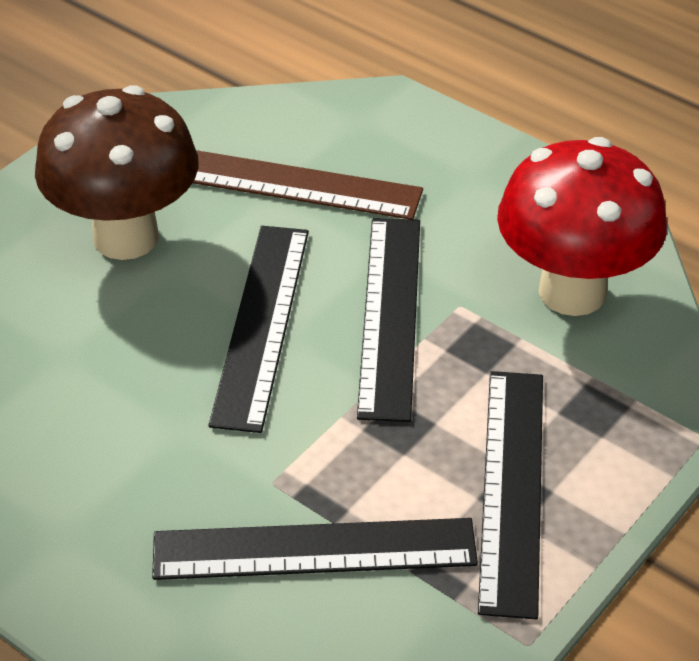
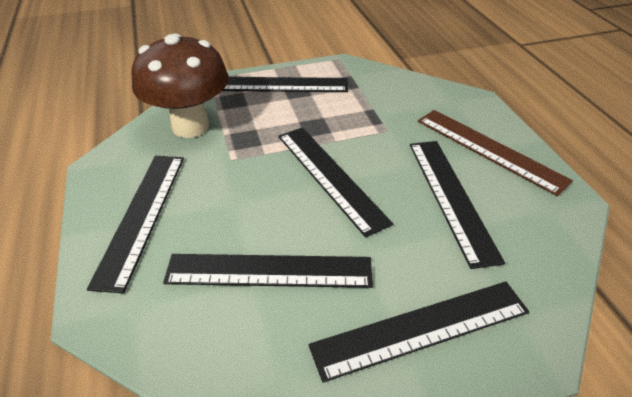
black ruler: 4 -> 6
red mushroom: 1 -> 0

